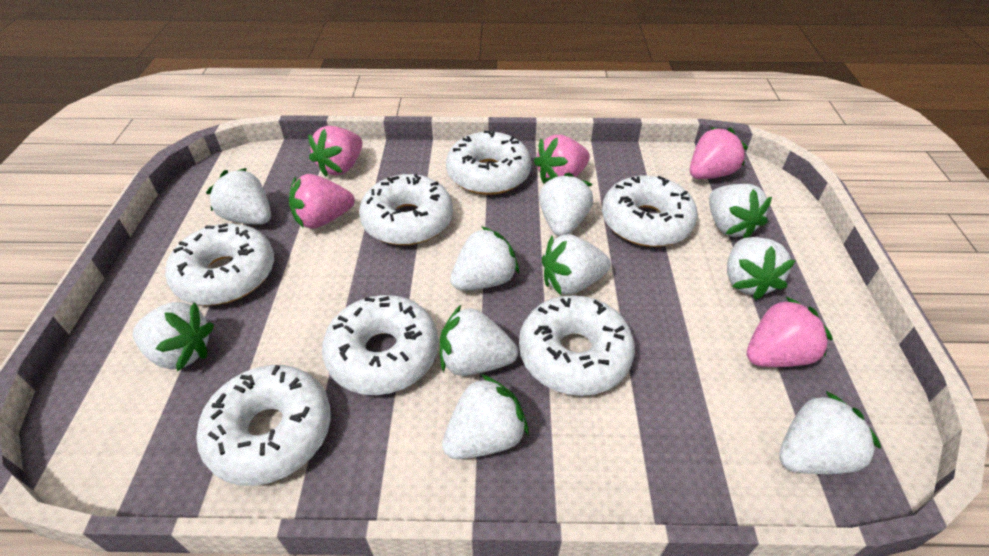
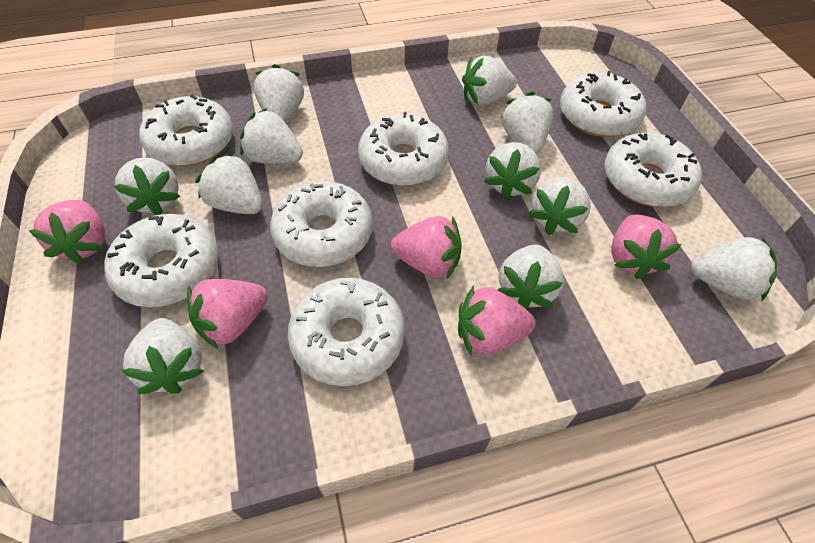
white strawberry: 10 -> 11

